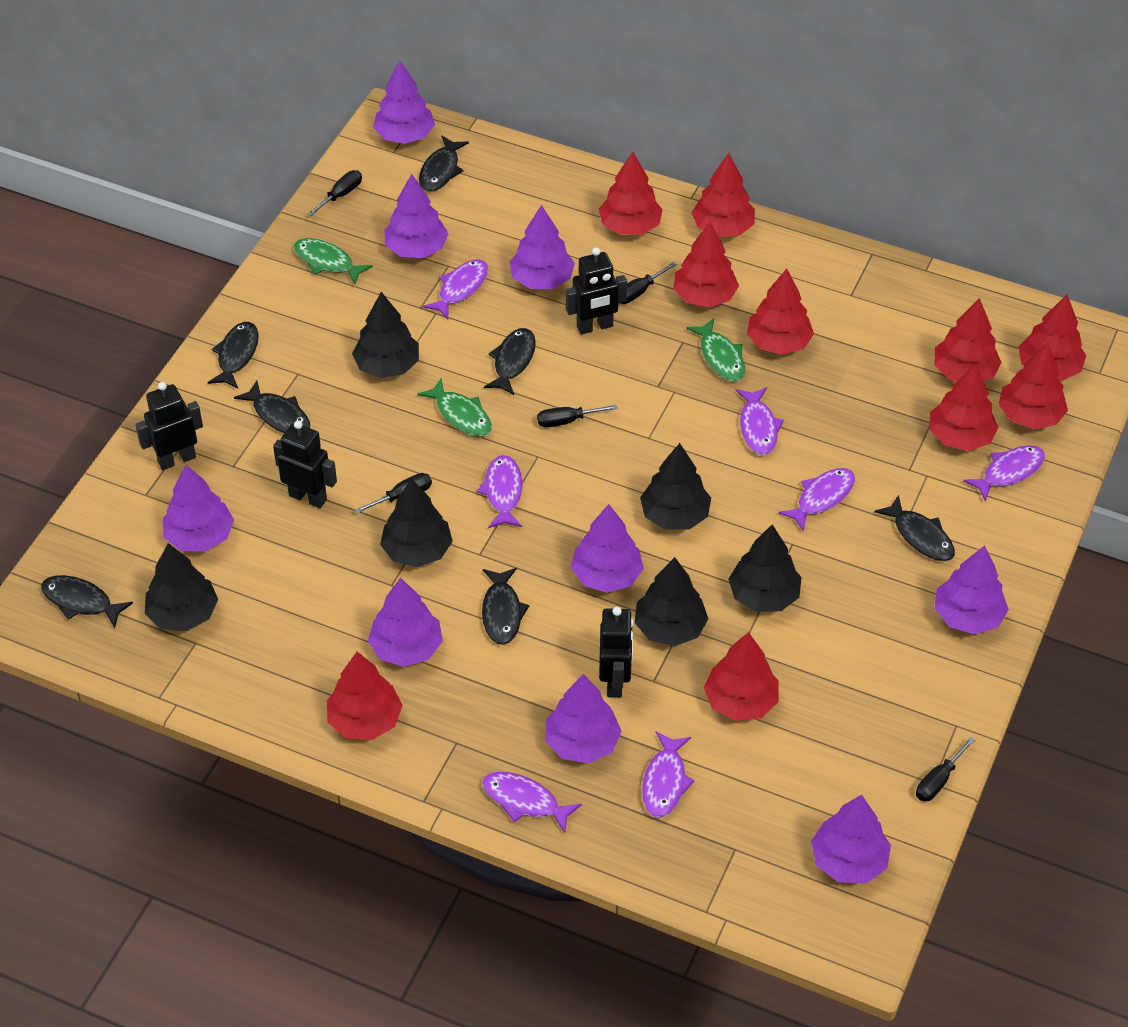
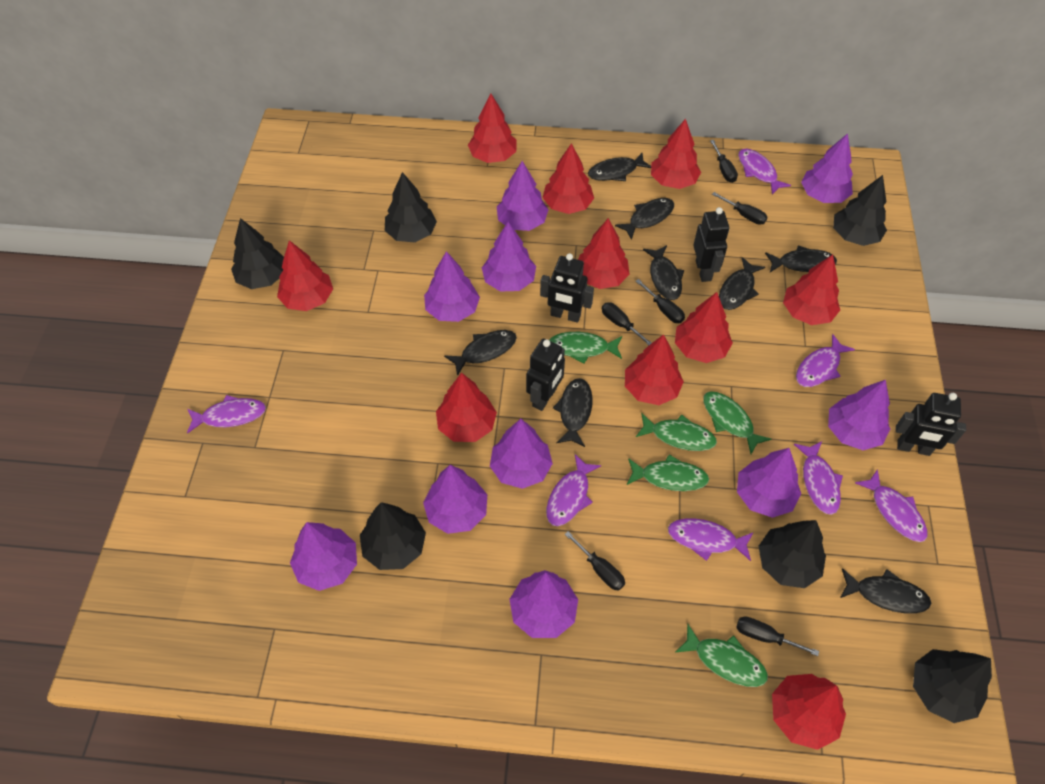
black fish: 7 -> 8
black screwdriver: 5 -> 6
green fish: 3 -> 5
purple tree: 9 -> 10

